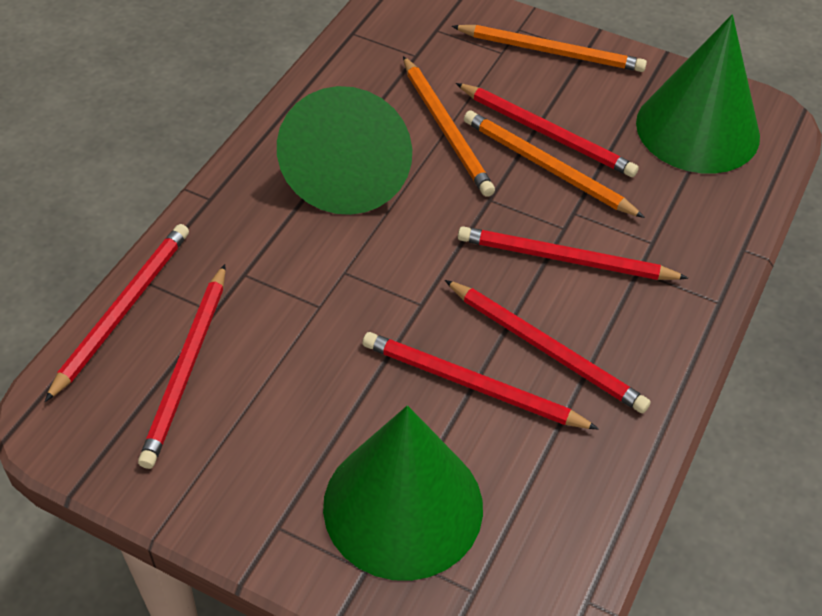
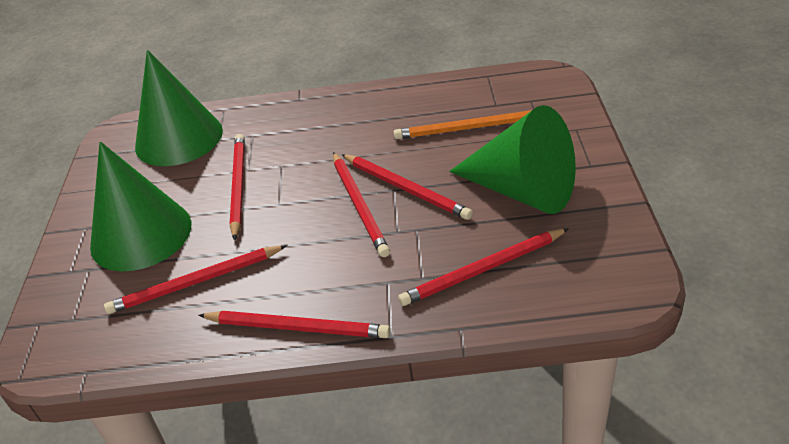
orange pencil: 3 -> 1

